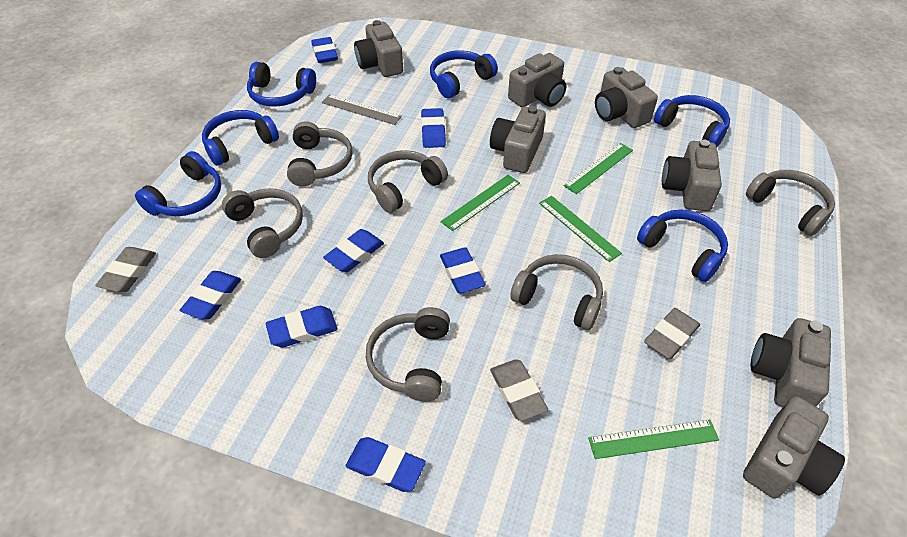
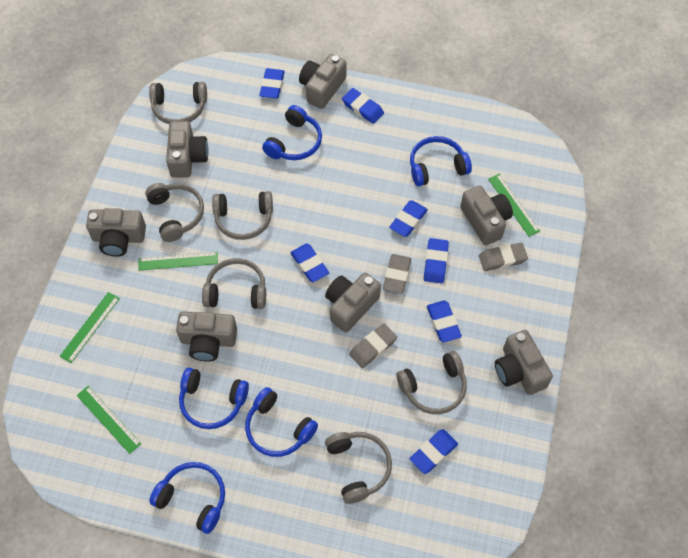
blue headphones: 6 -> 5
grey ruler: 1 -> 0

